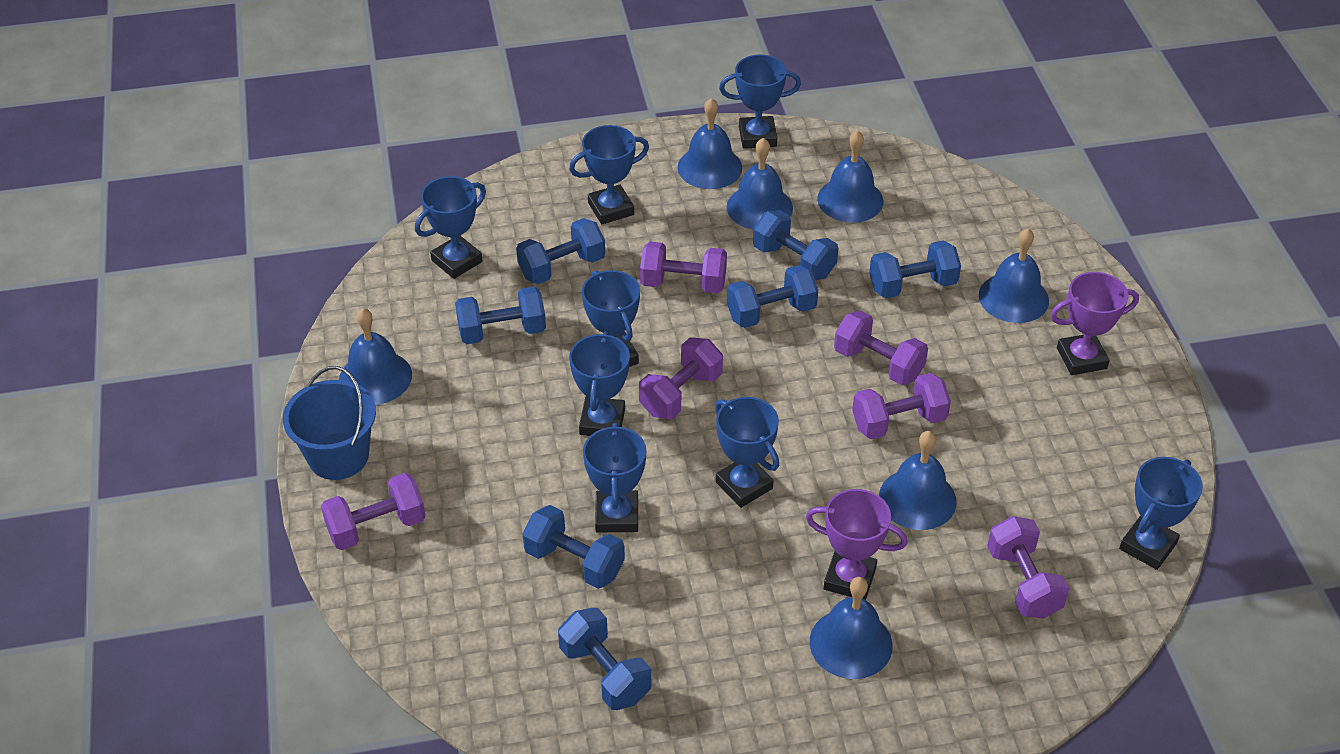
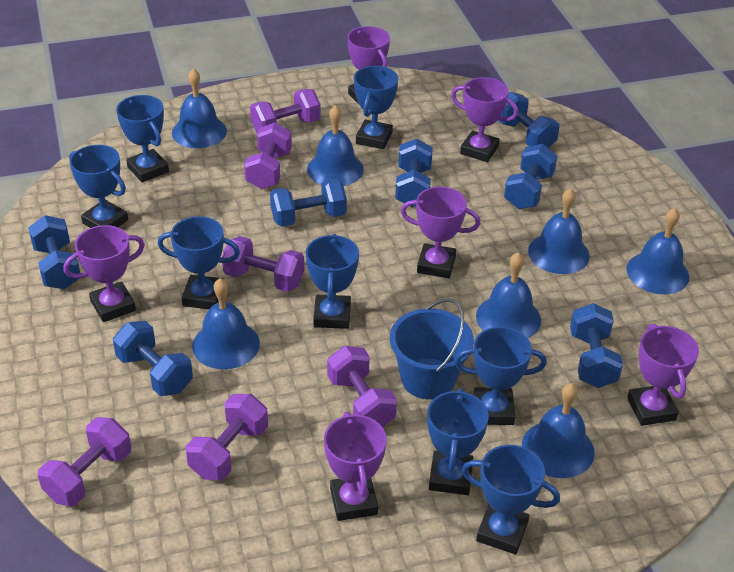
purple trophy: 2 -> 6

